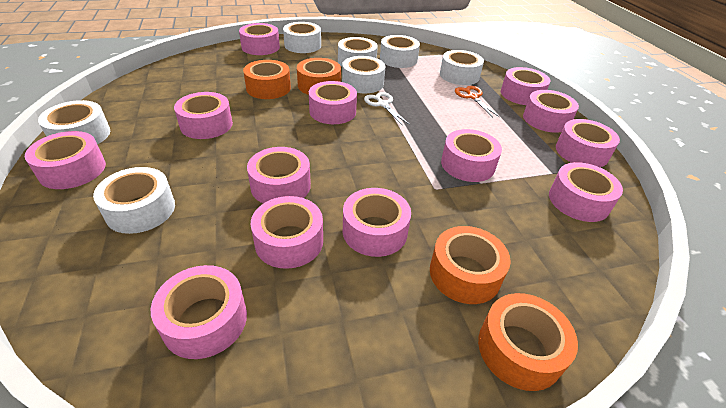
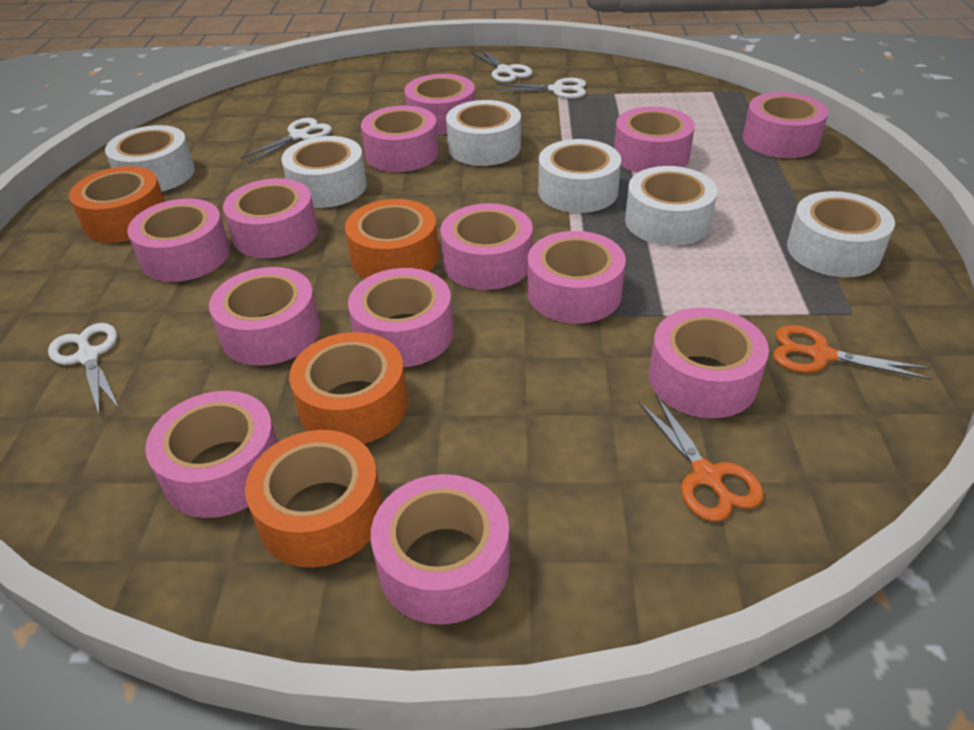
orange scissors: 1 -> 2
white scissors: 1 -> 4
white tape: 7 -> 6

